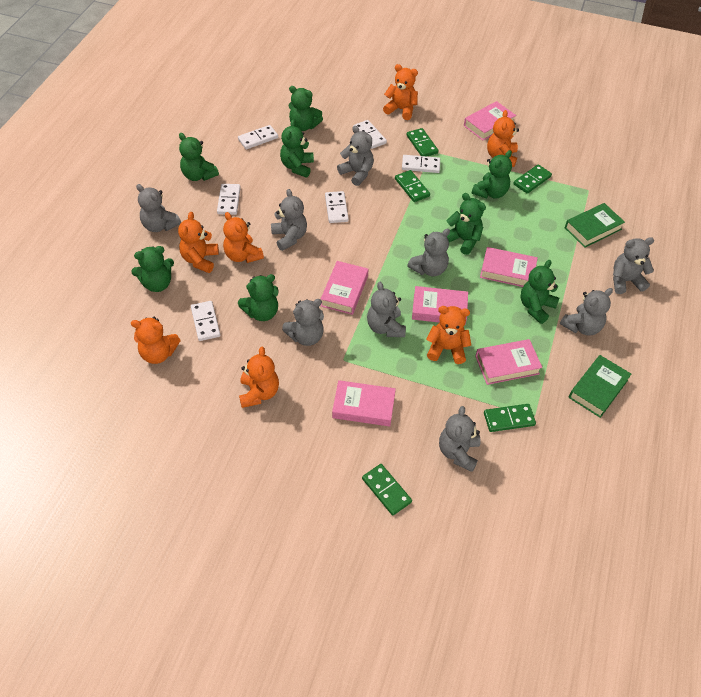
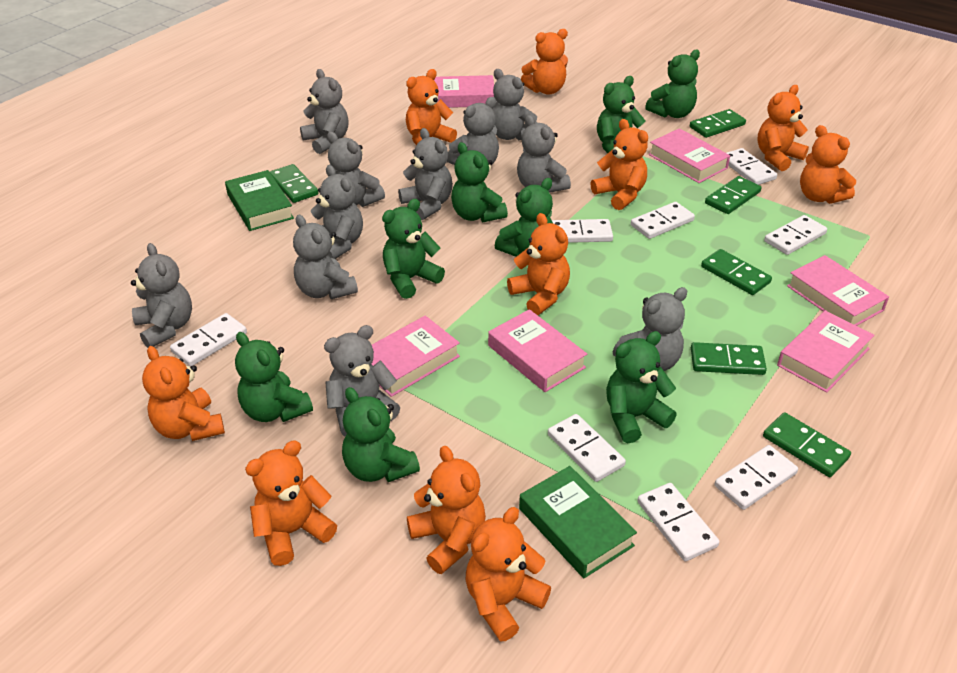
green domino: 5 -> 6
grey teddy bear: 9 -> 11
orange teddy bear: 7 -> 10
white domino: 6 -> 8

